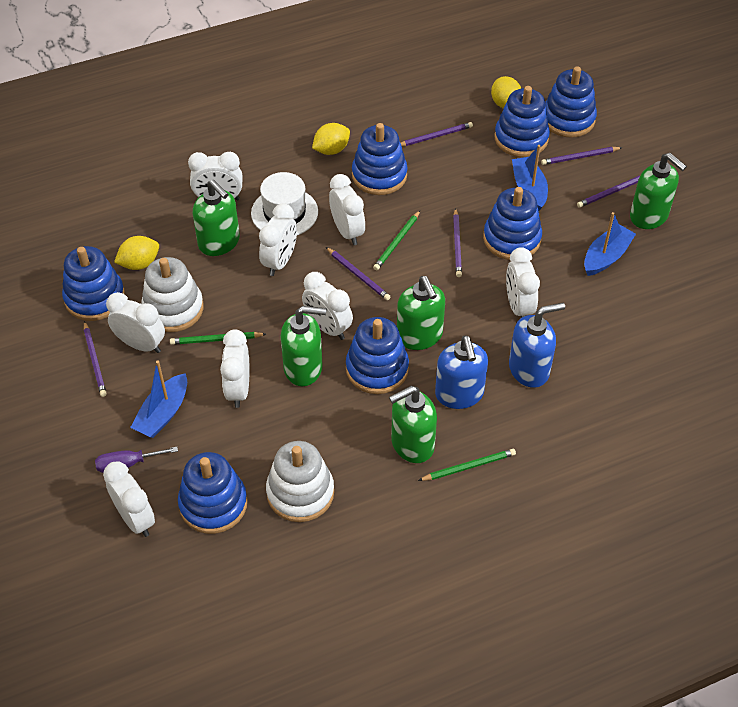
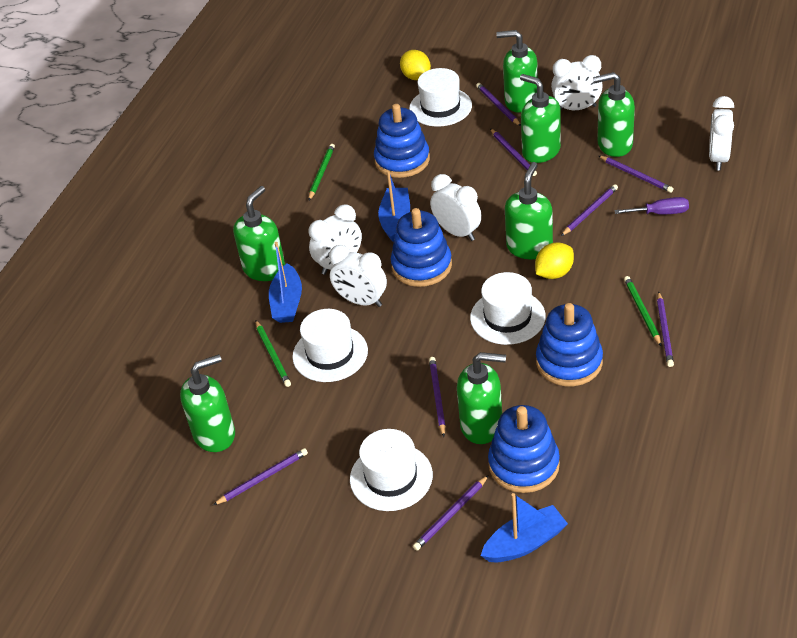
blue soap dispenser: 2 -> 0
blue stacking toy: 7 -> 4
green soap dispenser: 5 -> 7
purple pencil: 6 -> 8
white clock: 8 -> 5
white hat: 1 -> 4
white stacking toy: 2 -> 0
yellow lemon: 3 -> 2

